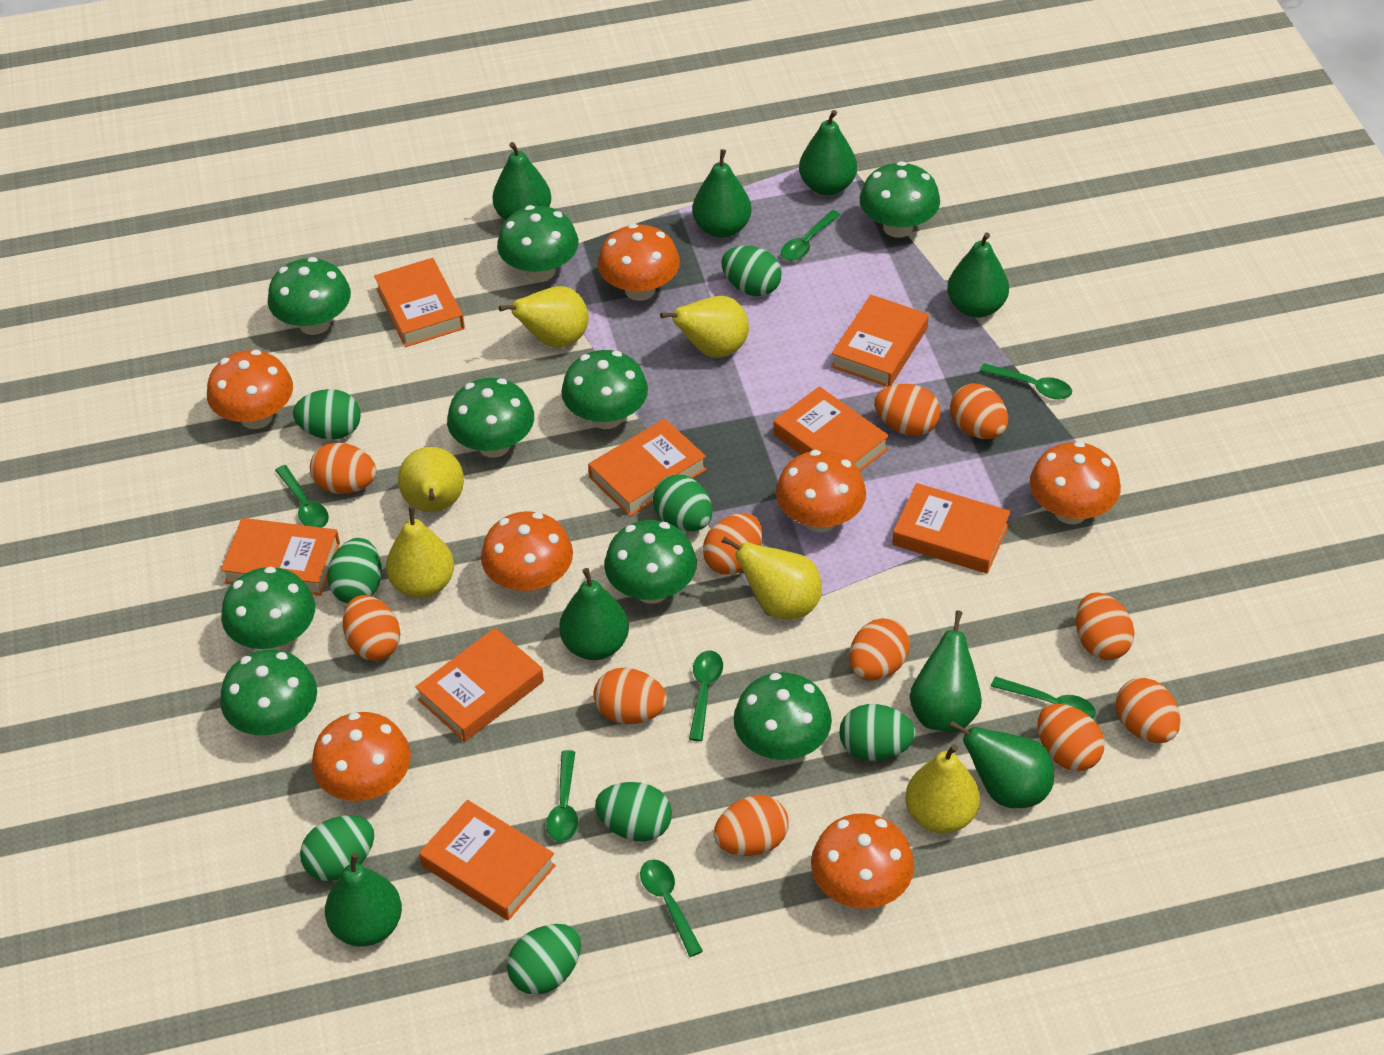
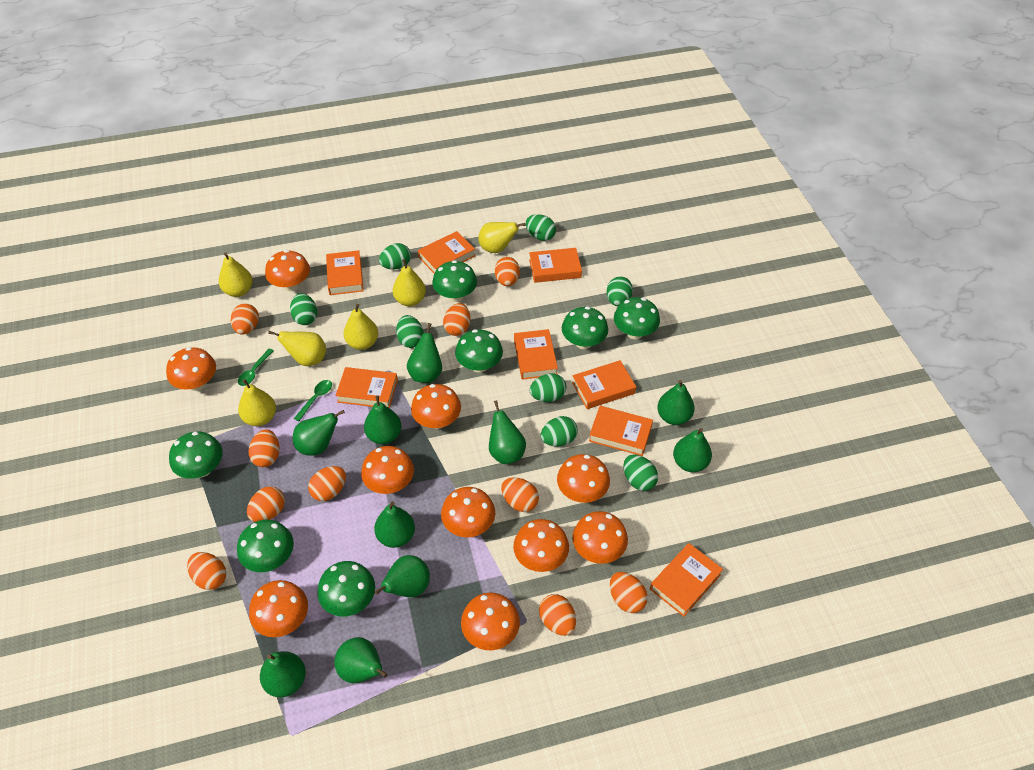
green mushroom: 9 -> 7
green pear: 8 -> 10
green spoon: 7 -> 2
orange egg: 11 -> 10
orange mushroom: 7 -> 10

